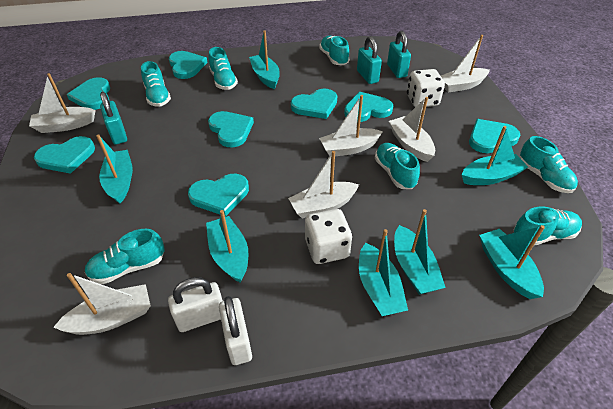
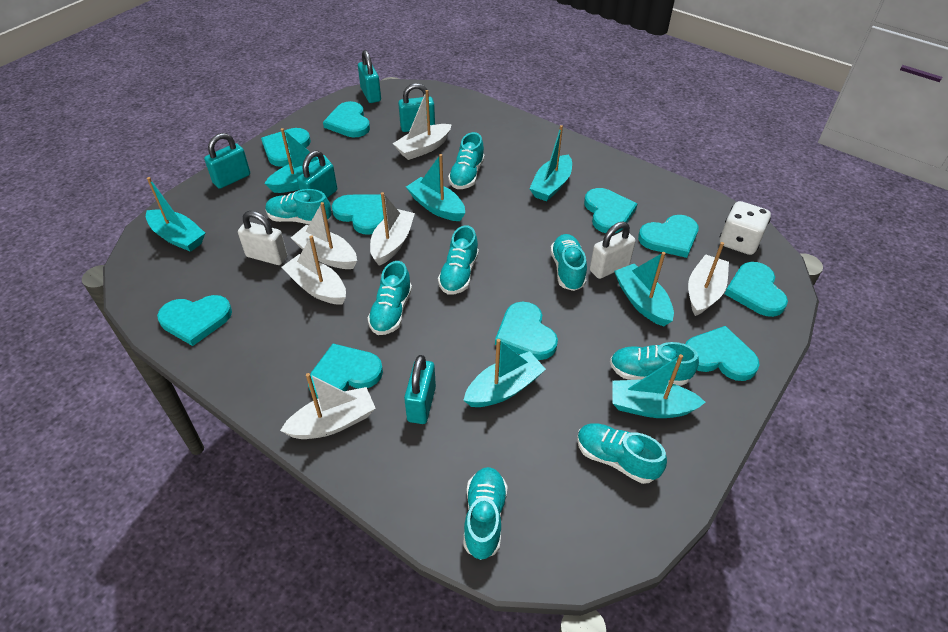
turquoise heart: 8 -> 10
turquoise padlock: 3 -> 5
turquoise shoe: 7 -> 8
white dice: 2 -> 1

